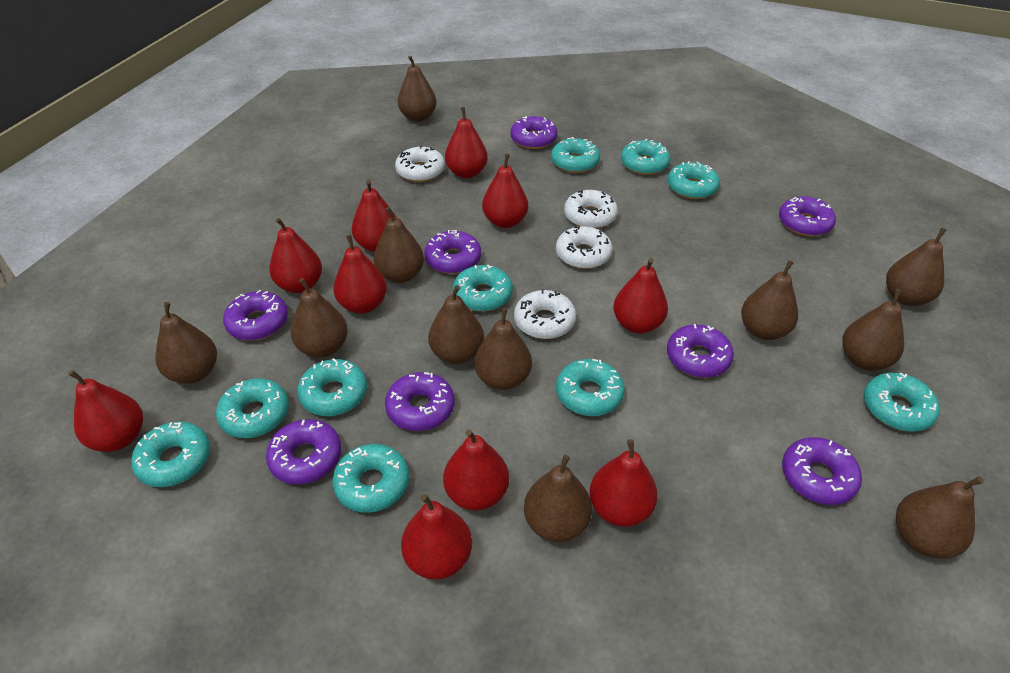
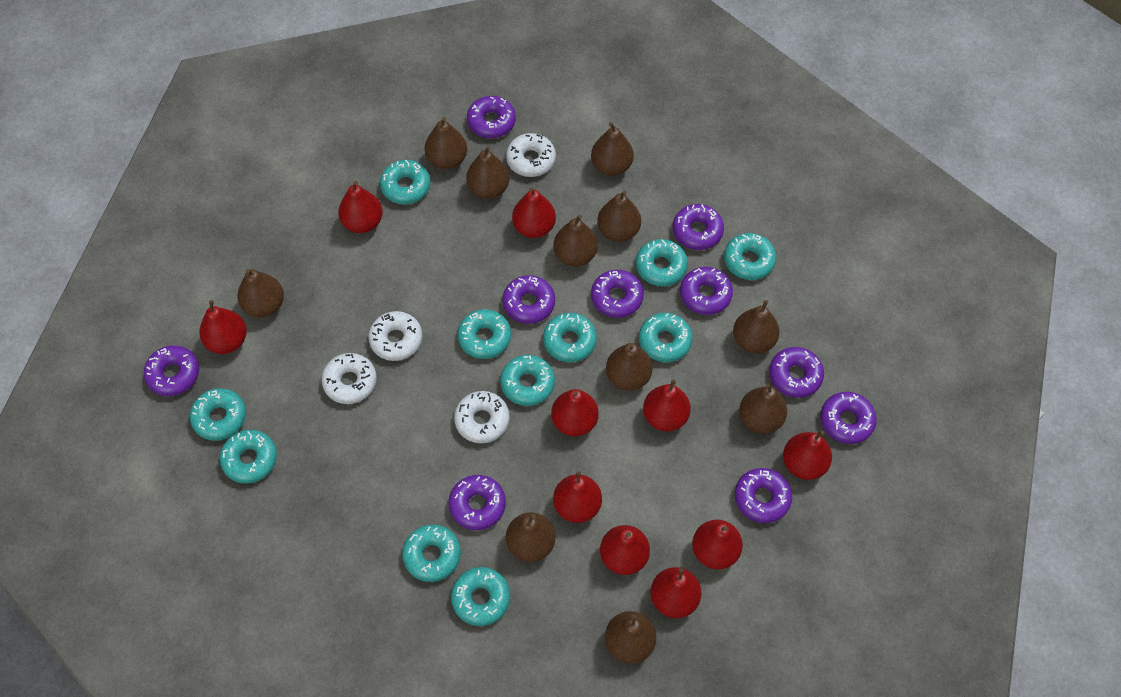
purple donut: 8 -> 10
turquoise donut: 10 -> 11

